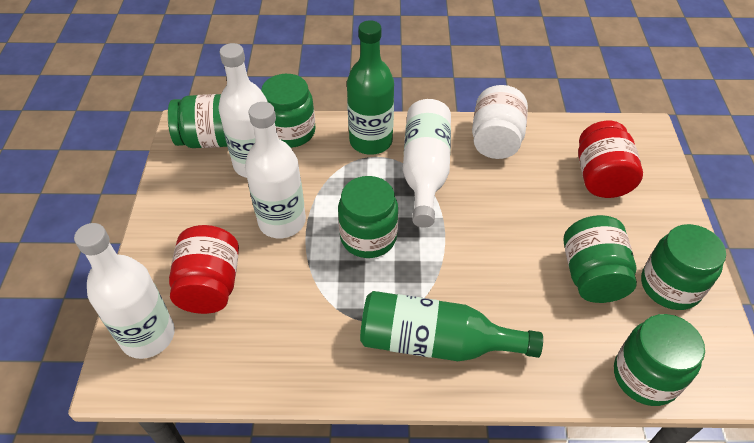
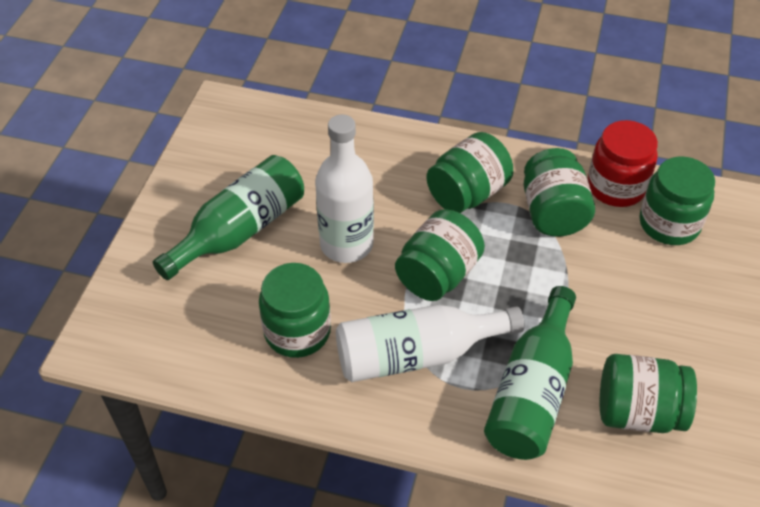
red jar: 2 -> 1
white bottle: 4 -> 2
white jar: 1 -> 0

